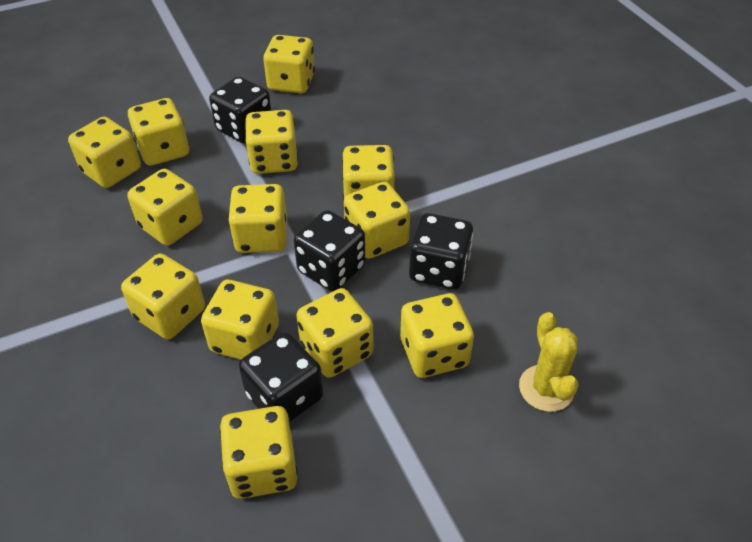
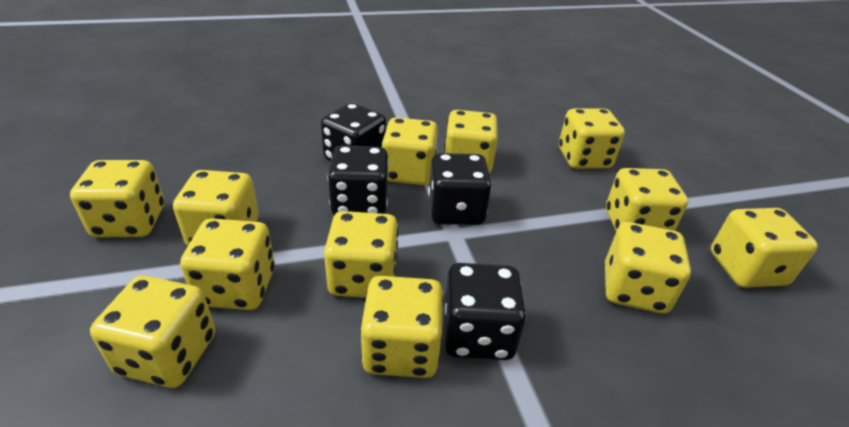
yellow cactus: 1 -> 0
yellow dice: 13 -> 12

